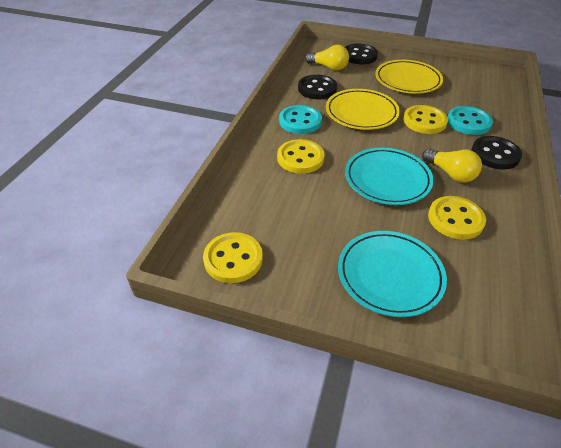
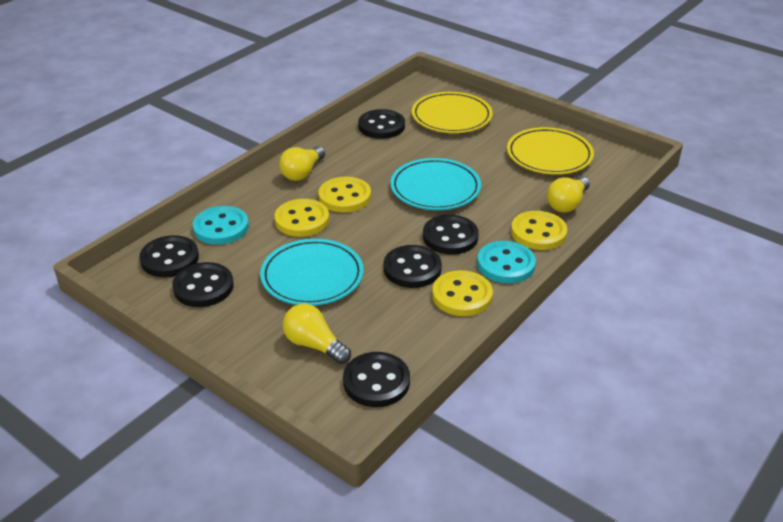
black button: 3 -> 6
yellow light bulb: 2 -> 3

